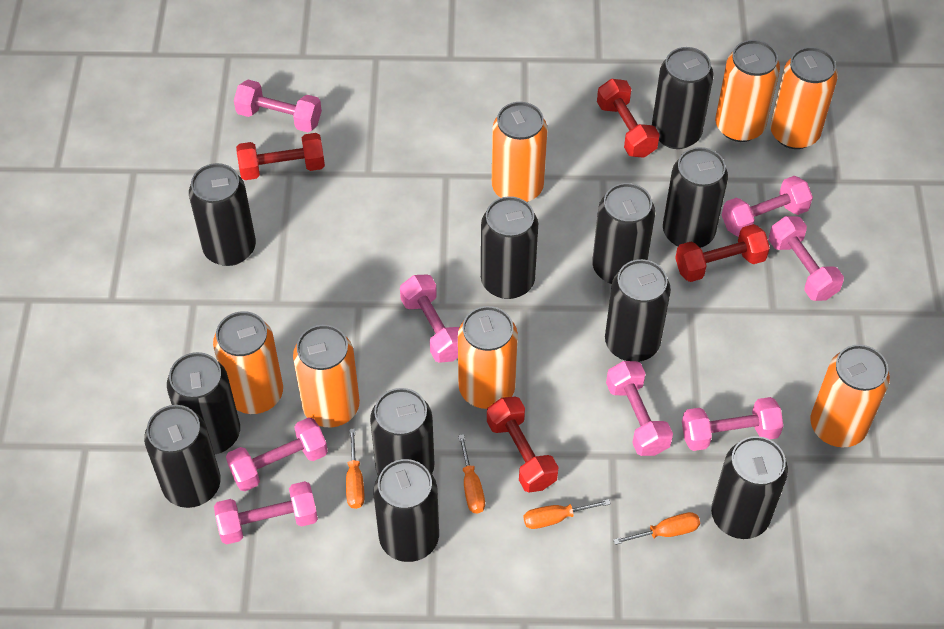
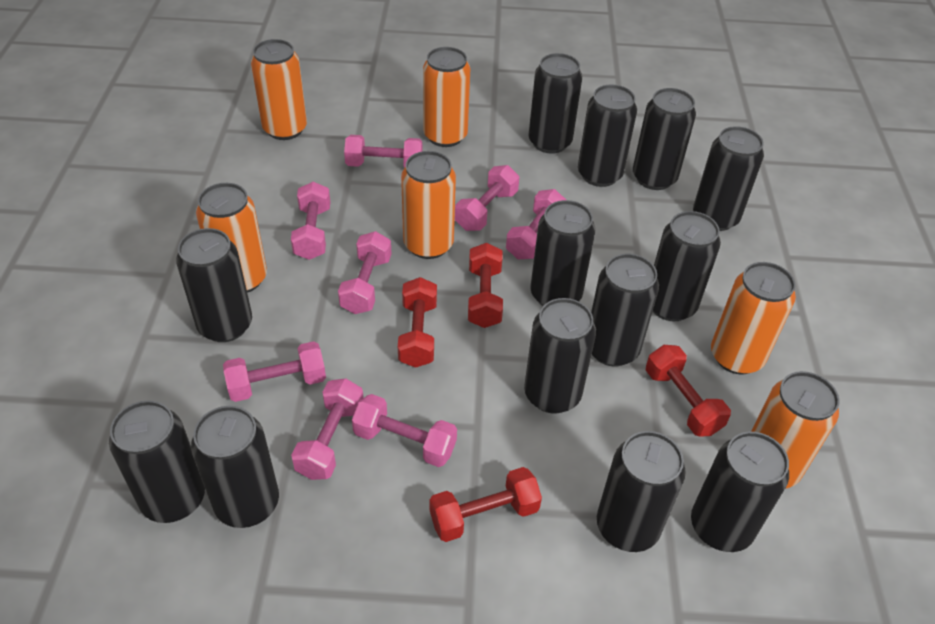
black can: 11 -> 13
orange can: 7 -> 6
orange screwdriver: 4 -> 0

